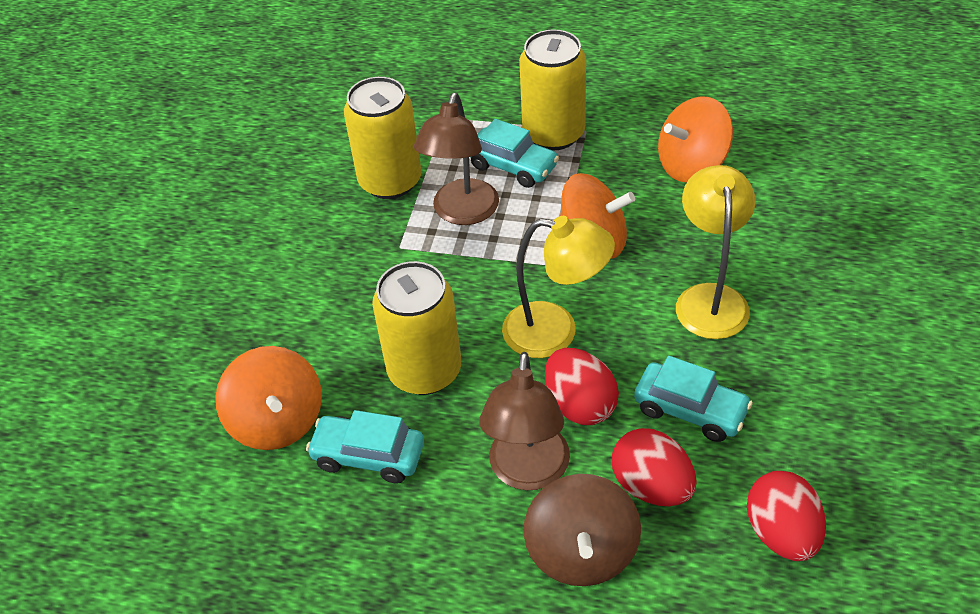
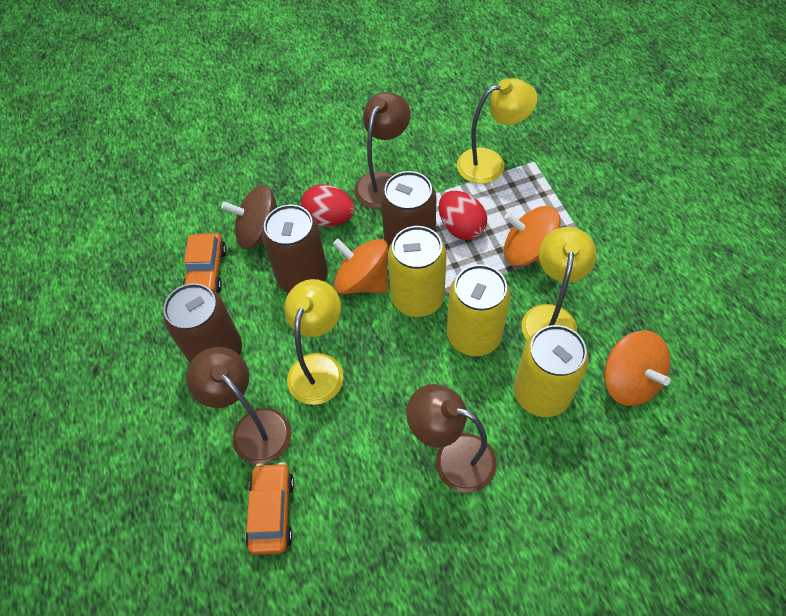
brown can: 0 -> 3
brown lamp: 2 -> 3
orange car: 0 -> 2
red egg: 3 -> 2
turquoise car: 3 -> 0
yellow lamp: 2 -> 3

